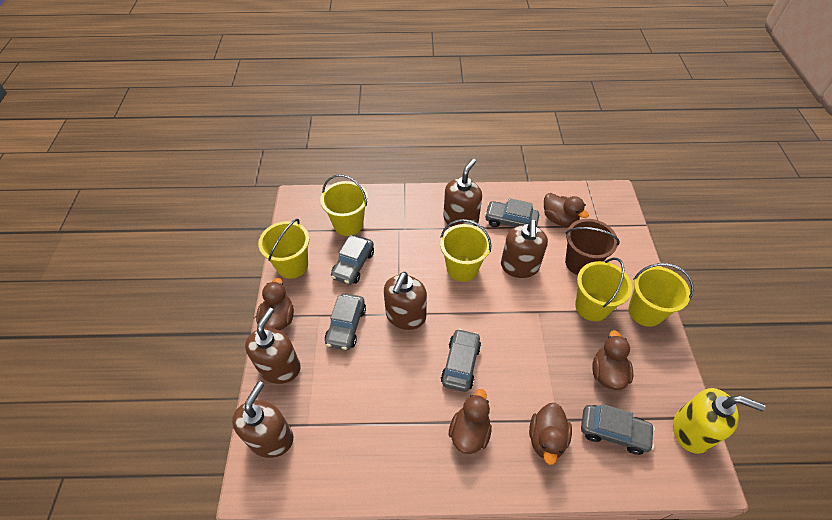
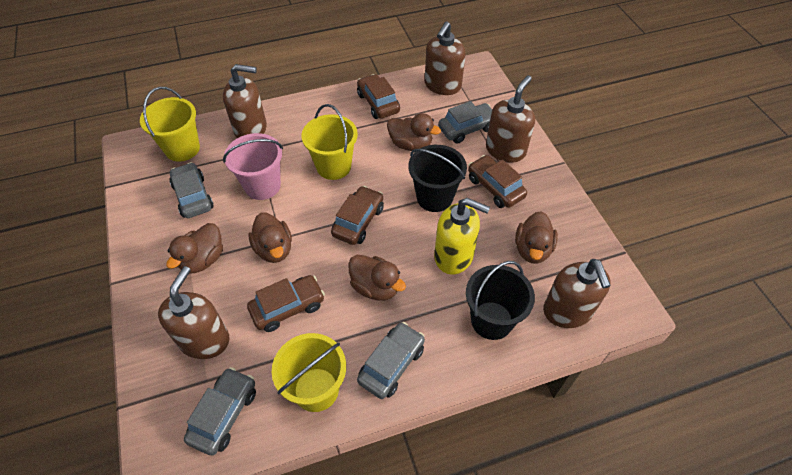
black bucket: 0 -> 2
brown bucket: 1 -> 0
brown car: 0 -> 4
grey car: 5 -> 4
pink bucket: 0 -> 1
yellow bucket: 5 -> 3

